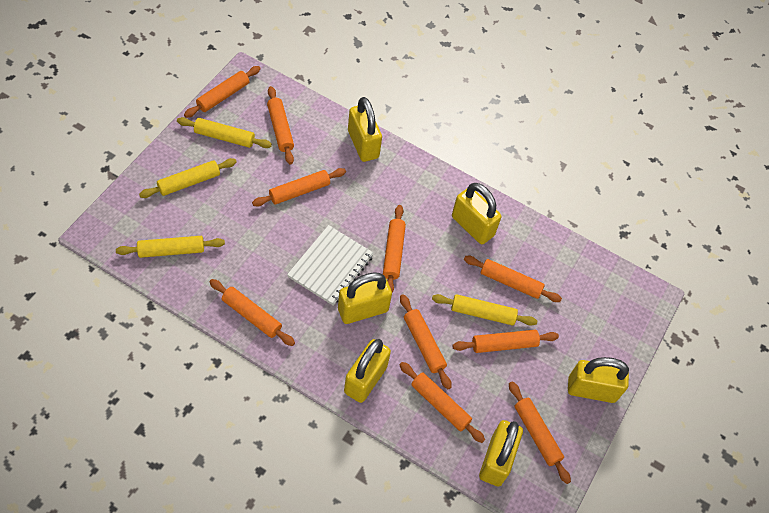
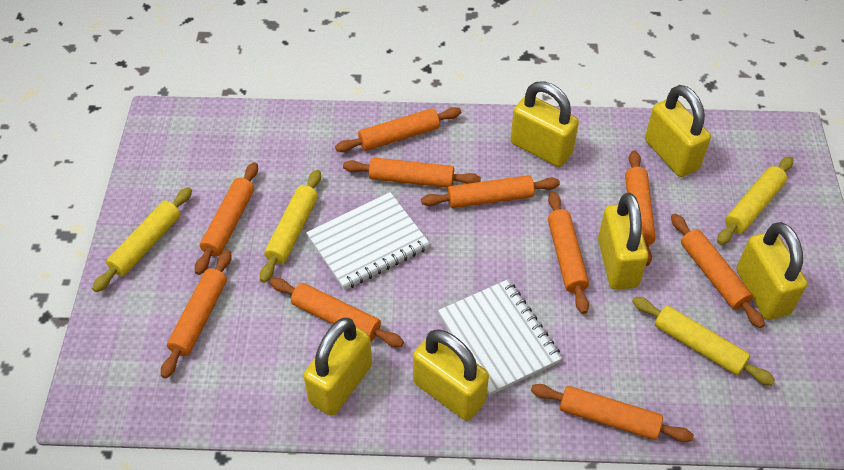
white notebook: 1 -> 2

